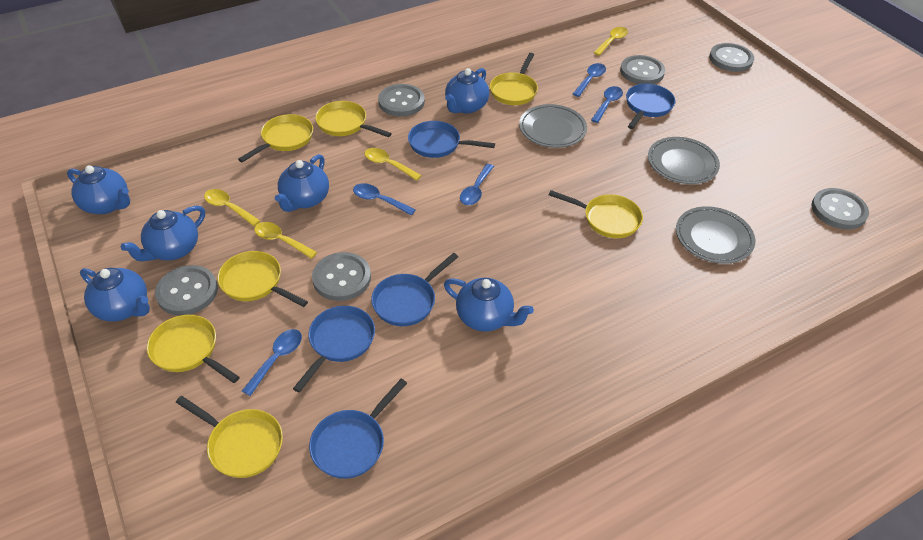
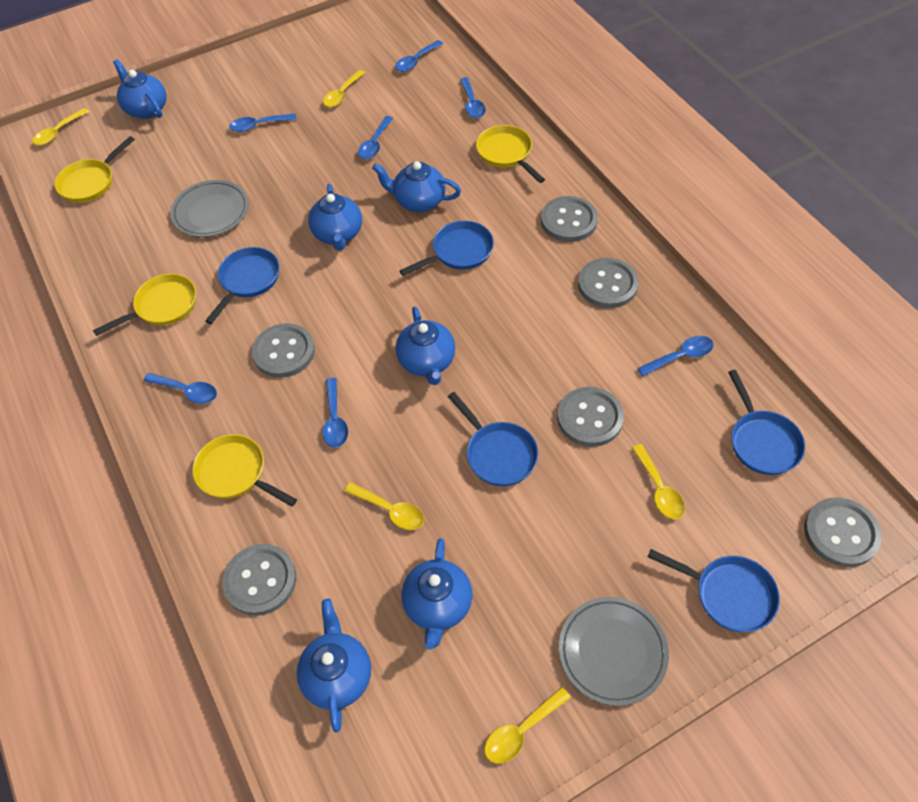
blue spoon: 5 -> 7
grey plate: 3 -> 2
yellow pan: 7 -> 4
yellow spoon: 4 -> 5

